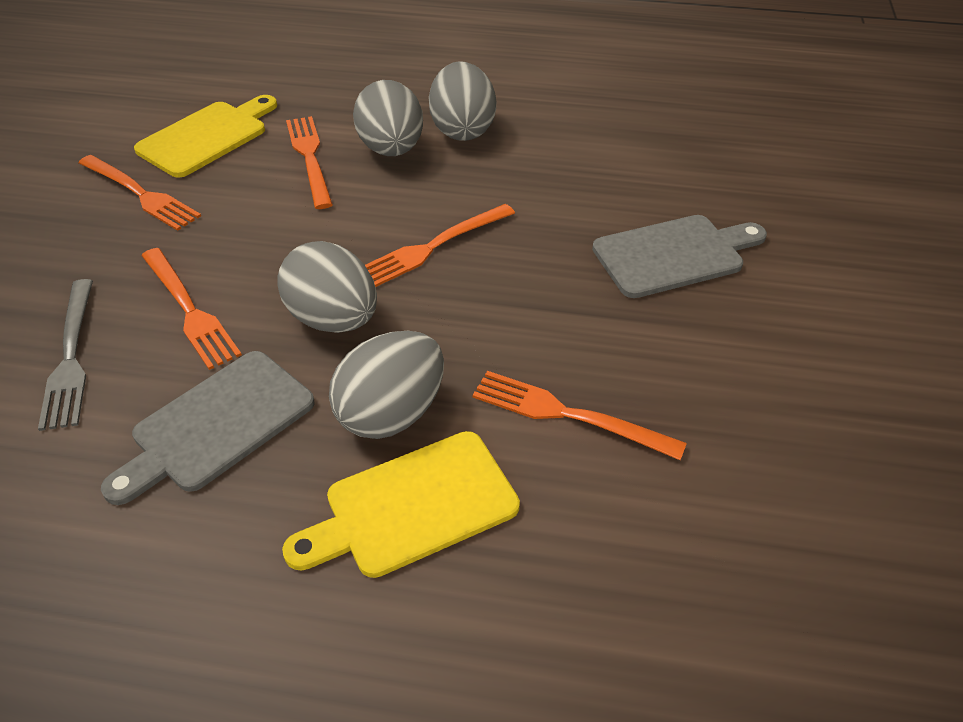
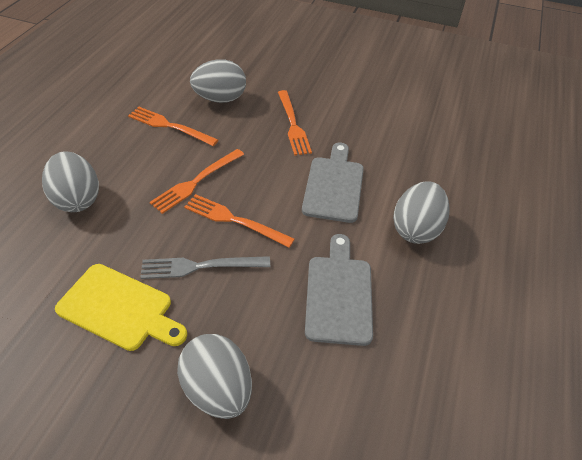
orange fork: 5 -> 4
yellow cutting board: 2 -> 1

